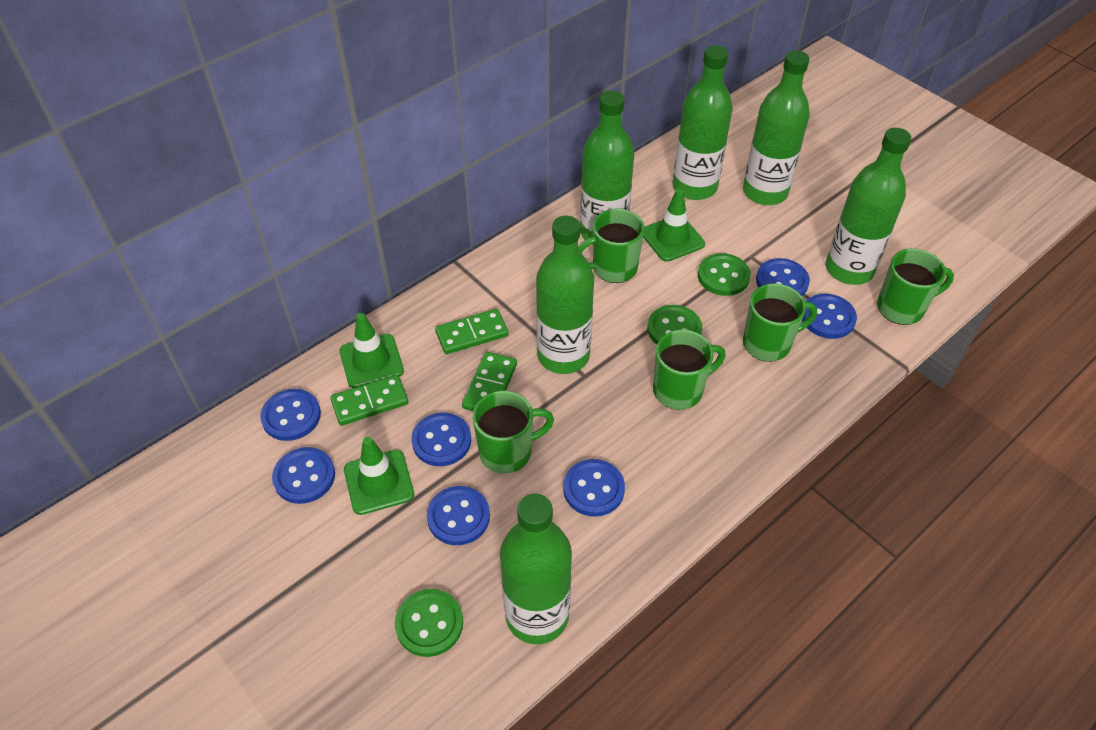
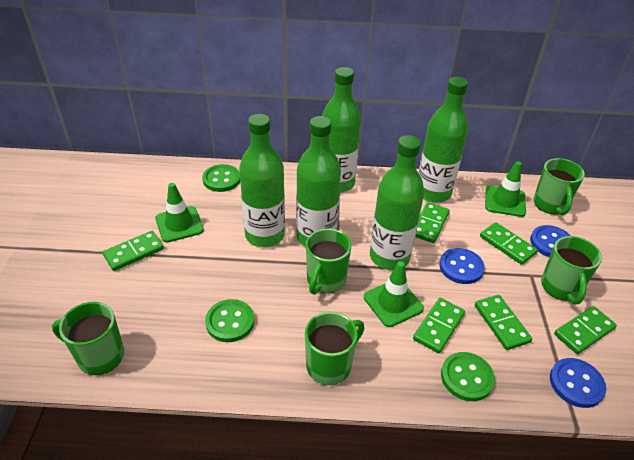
blue button: 7 -> 3
green bottle: 6 -> 5
green domino: 3 -> 6

